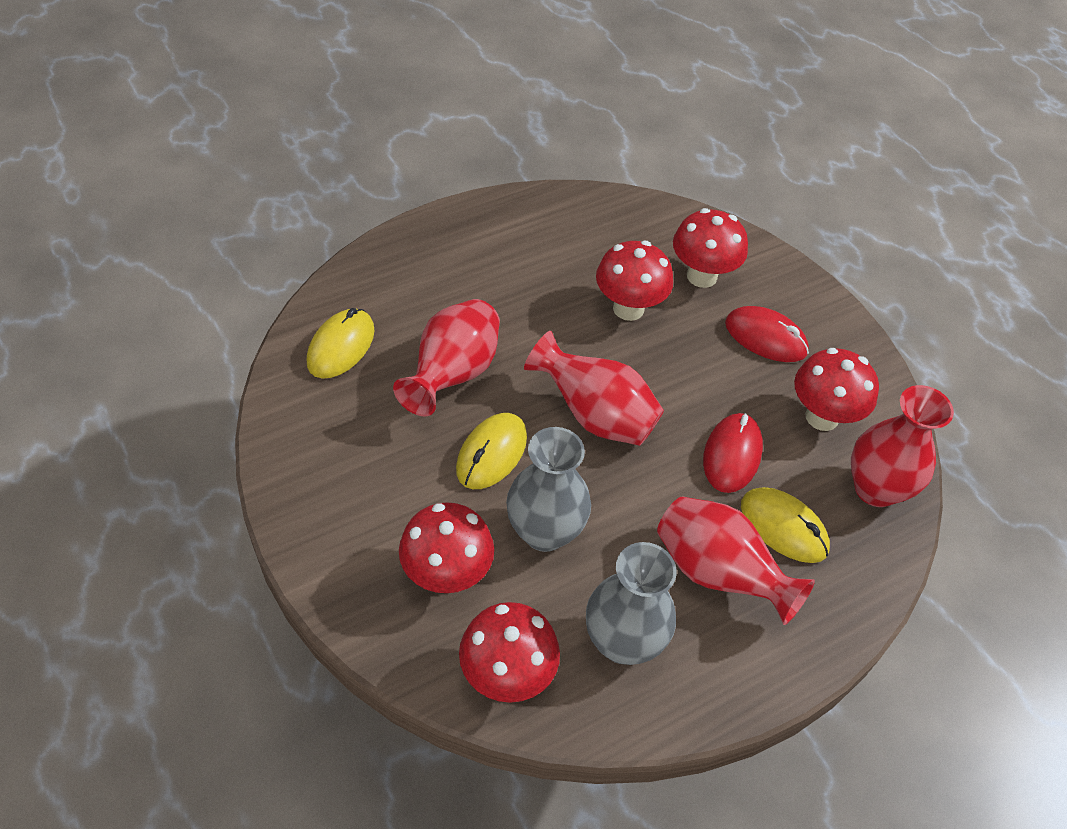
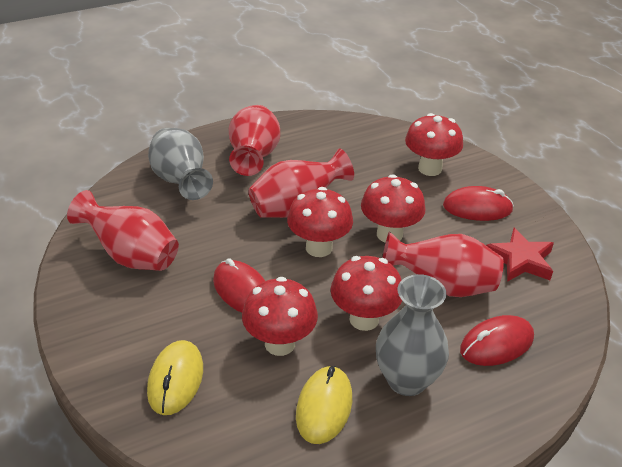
red mouse: 2 -> 3
red star: 0 -> 1
yellow mouse: 3 -> 2

